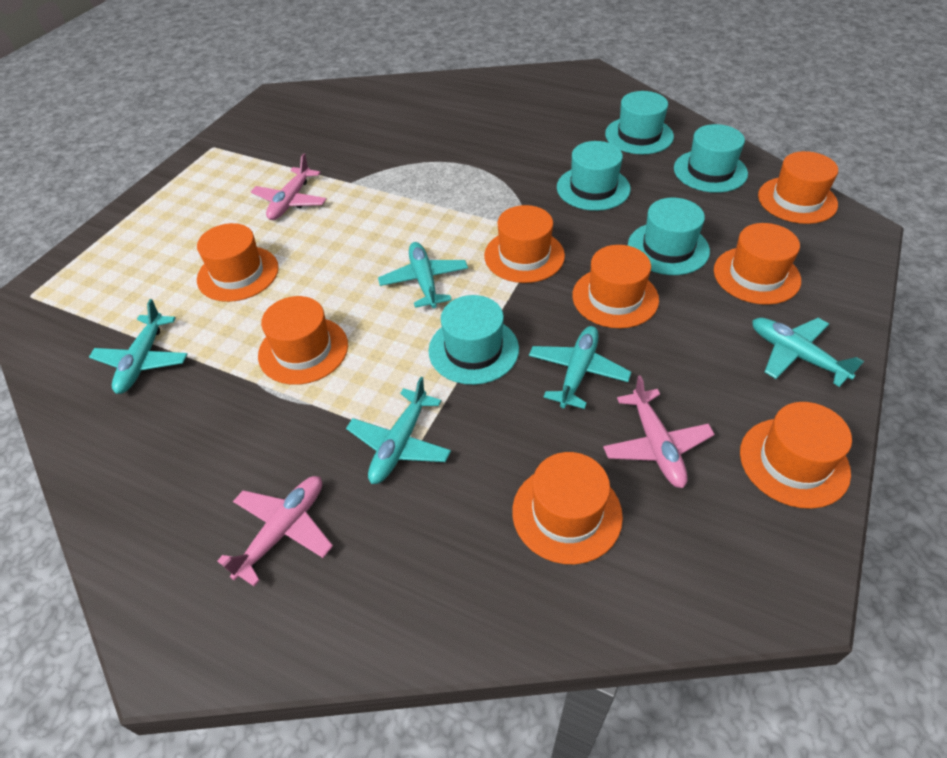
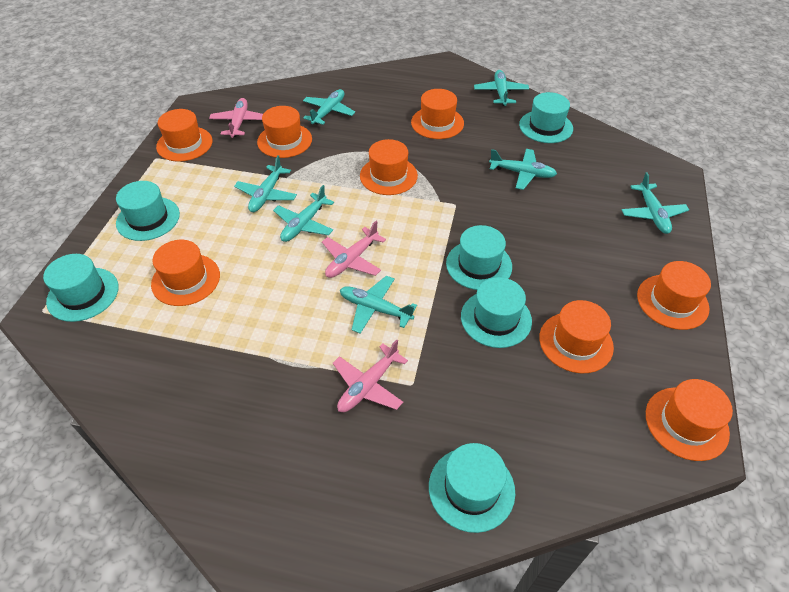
turquoise hat: 5 -> 6
turquoise plane: 5 -> 7

